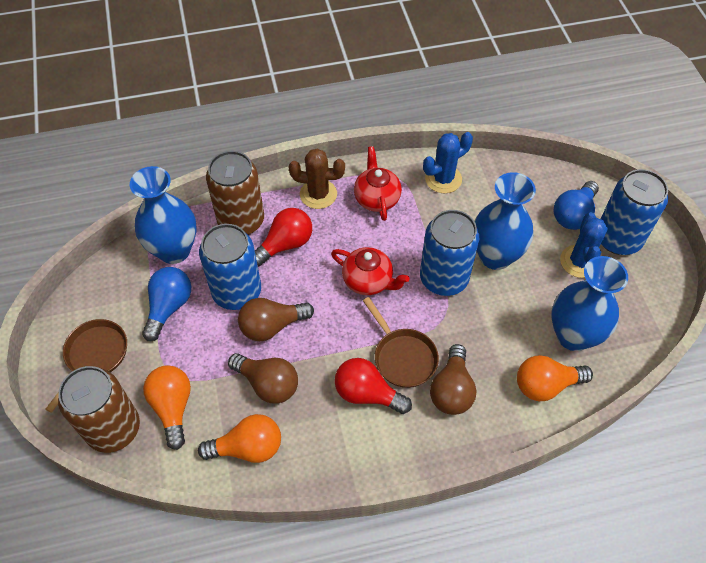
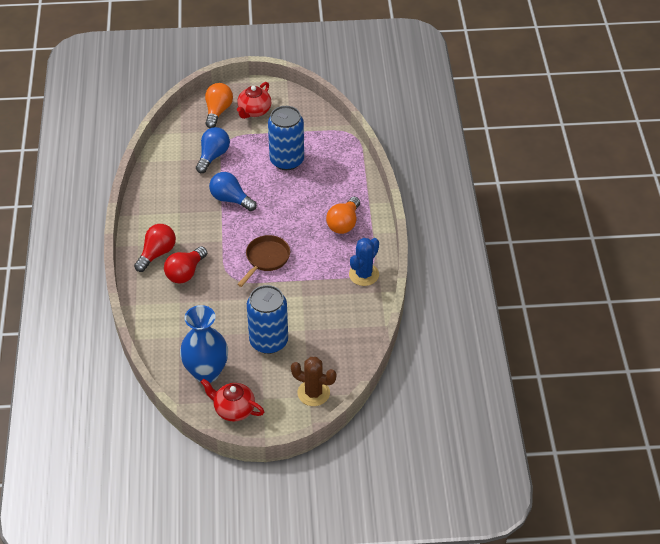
blue cactus: 2 -> 1
blue can: 3 -> 2
blue vase: 3 -> 1
brown can: 2 -> 0
brown light bulb: 3 -> 0
brown pan: 2 -> 1
orange light bulb: 3 -> 2

